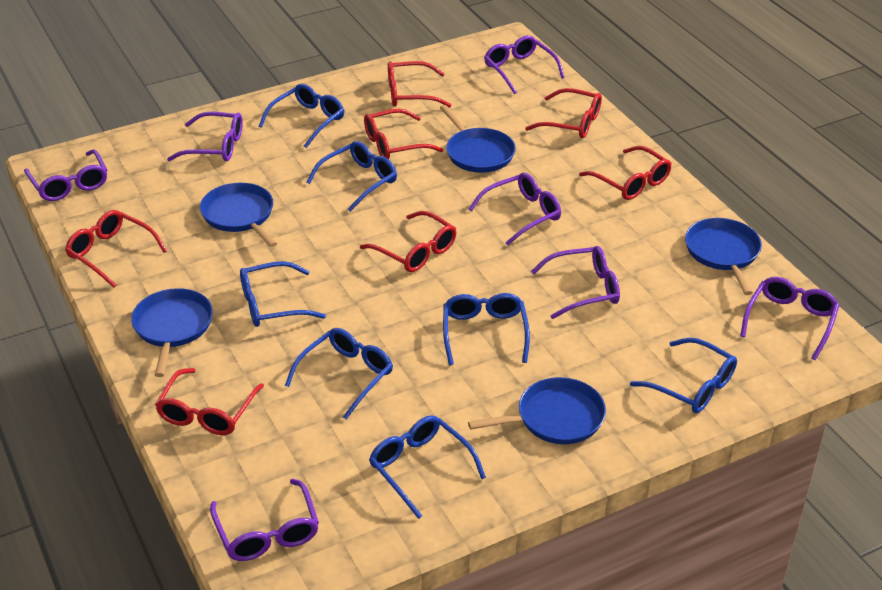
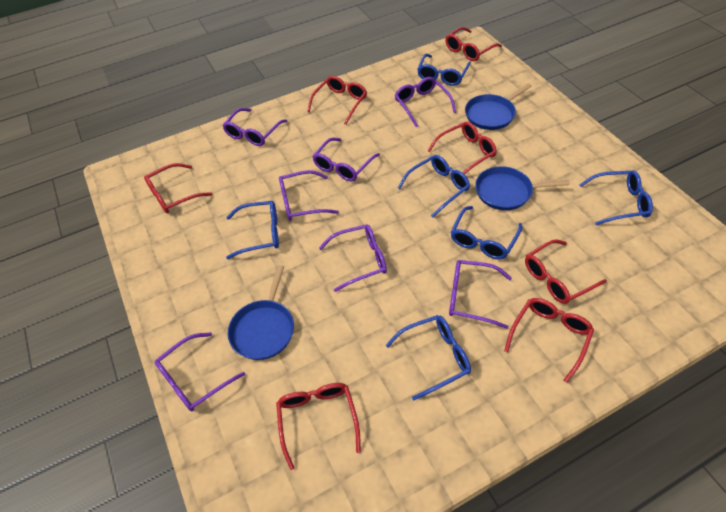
blue glasses: 7 -> 6
blue pan: 5 -> 3

